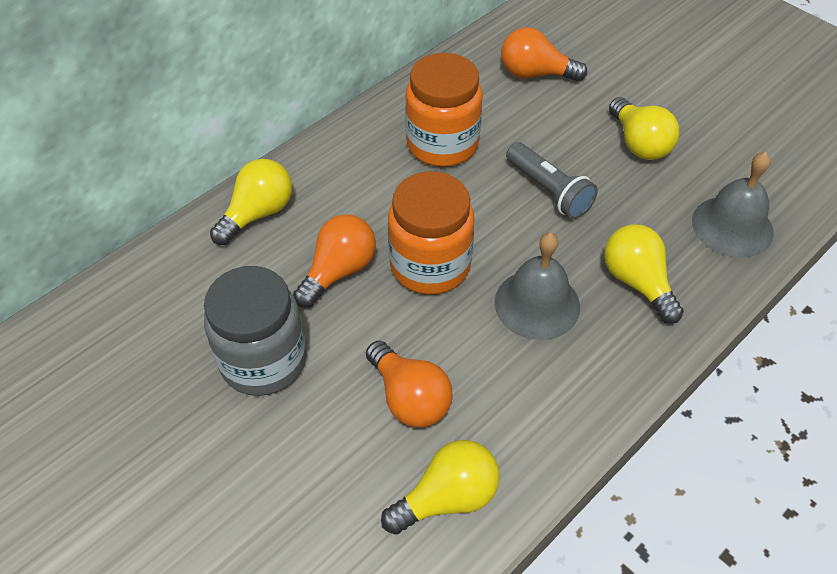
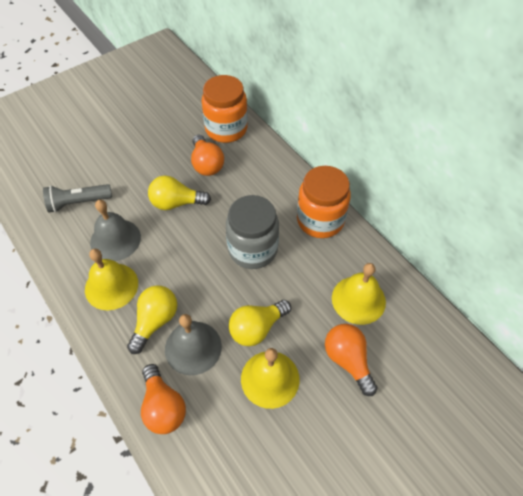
yellow bell: 0 -> 3
yellow light bulb: 4 -> 3

